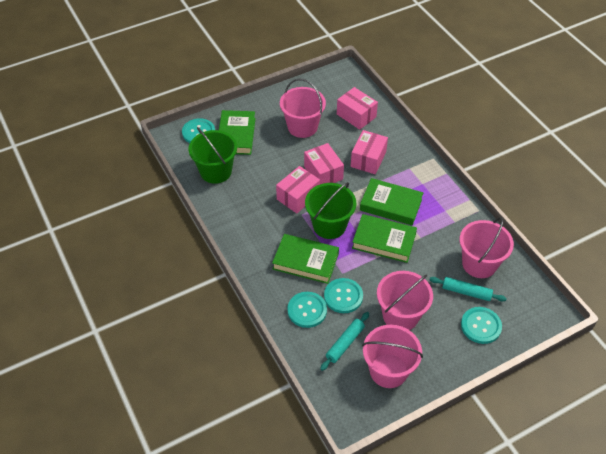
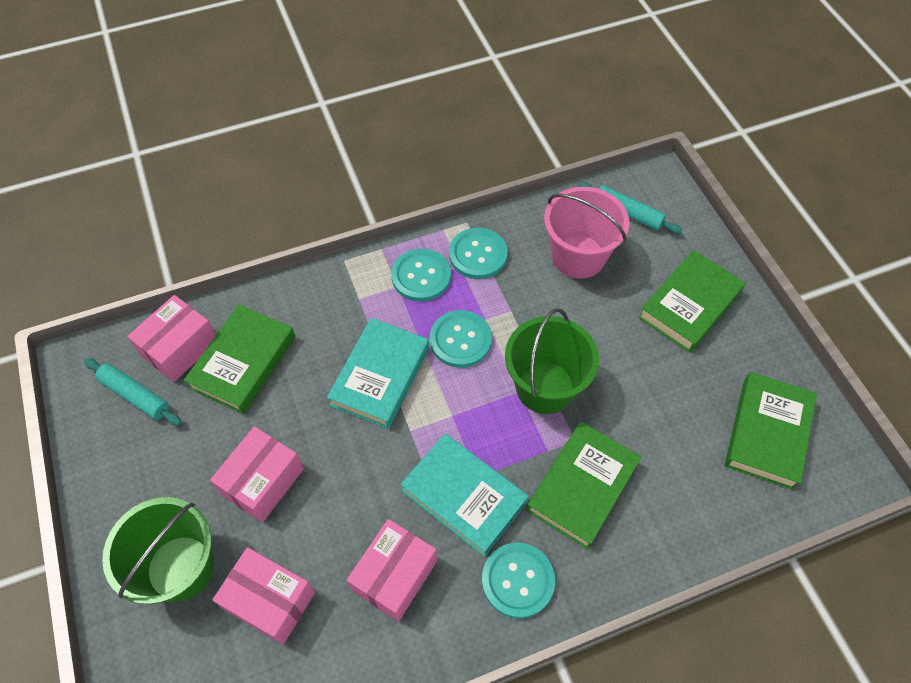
pink bucket: 4 -> 1
turquoise book: 0 -> 2

